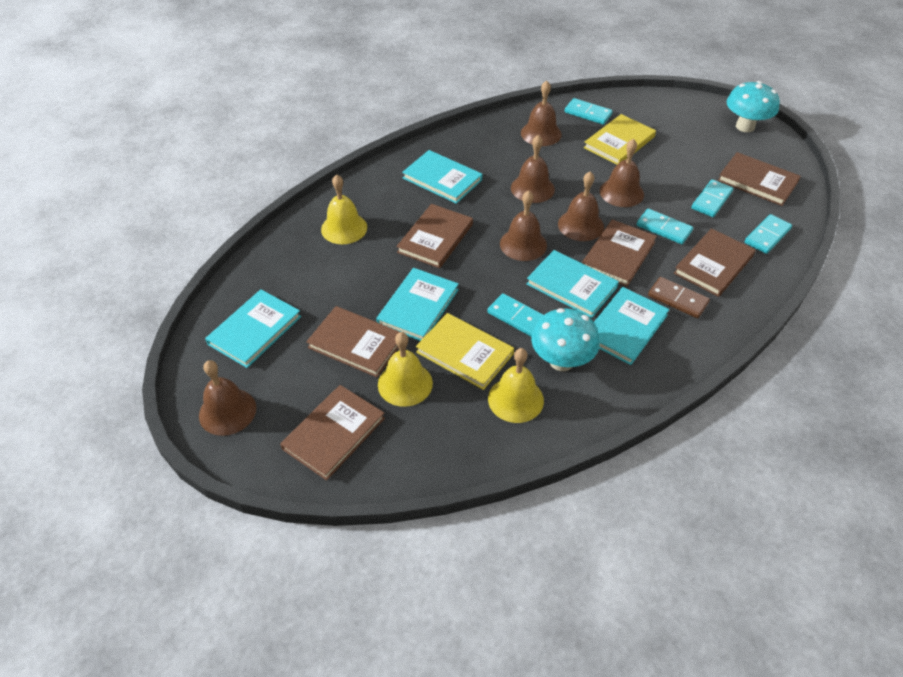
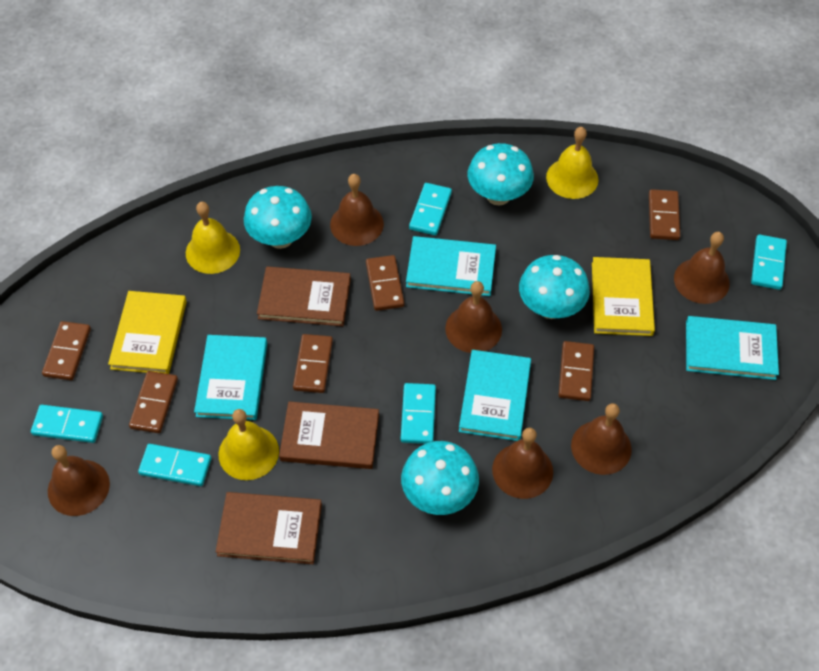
brown book: 6 -> 3
brown domino: 1 -> 6
turquoise book: 5 -> 4
turquoise mushroom: 2 -> 4

